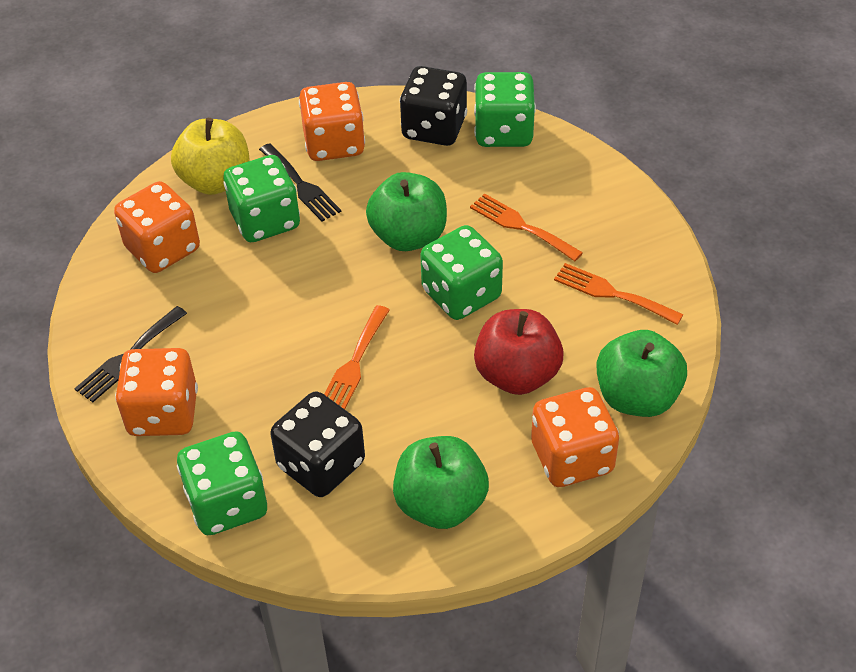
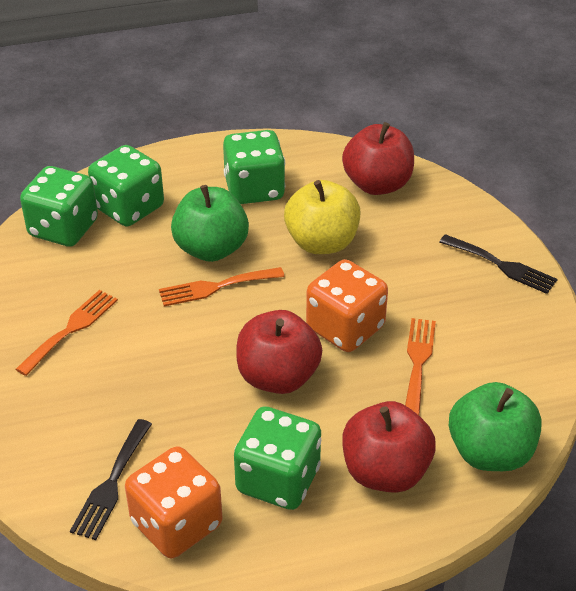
black dice: 2 -> 0
green apple: 3 -> 2
orange dice: 4 -> 2
red apple: 1 -> 3

